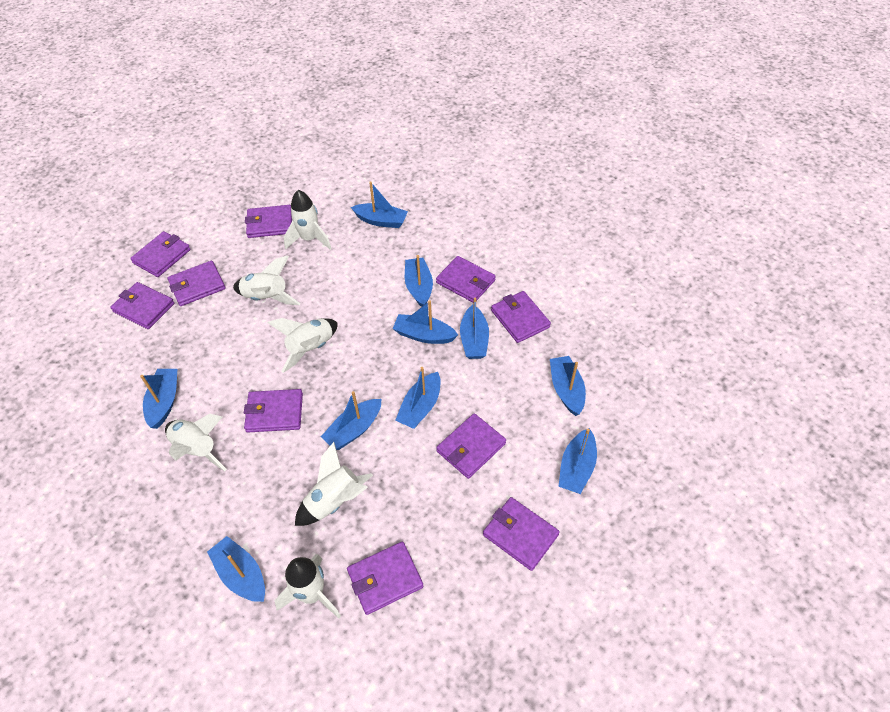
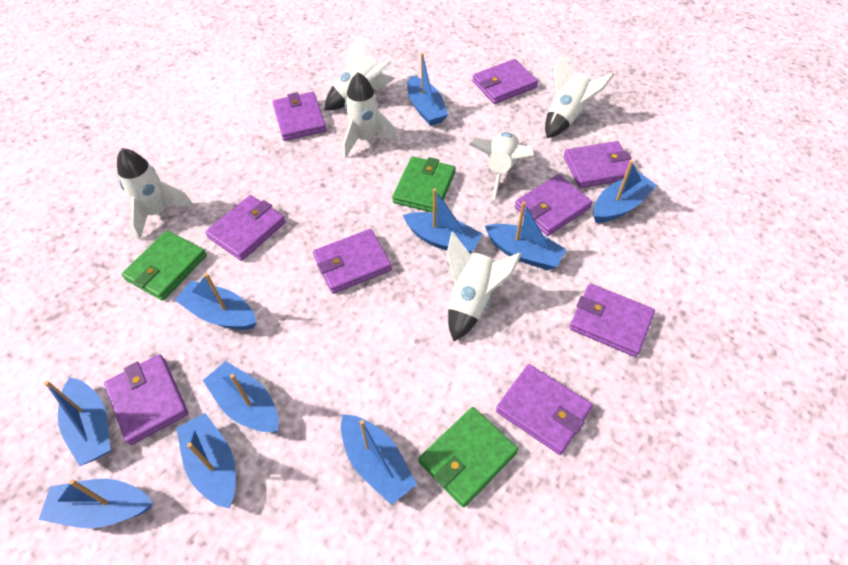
green wallet: 0 -> 3
purple wallet: 10 -> 9

